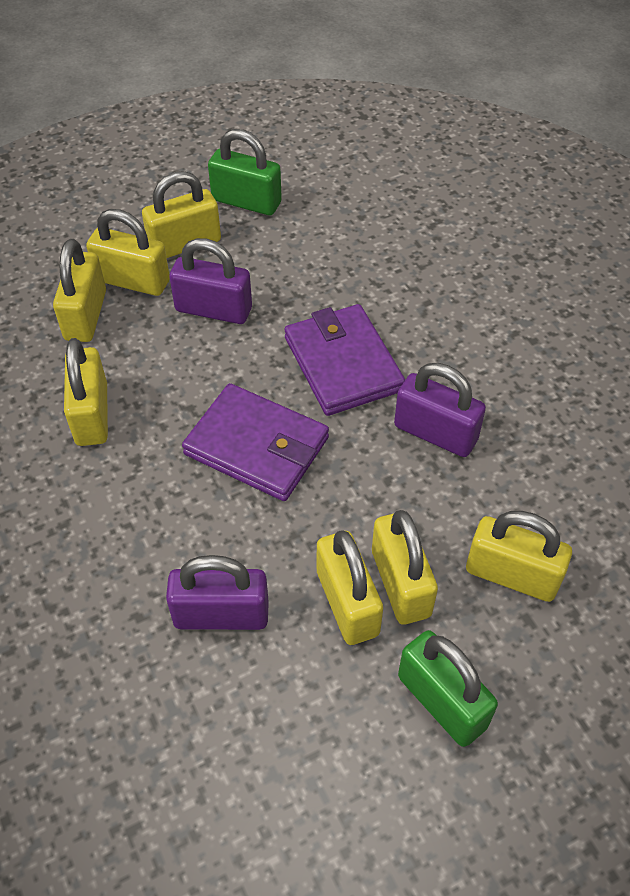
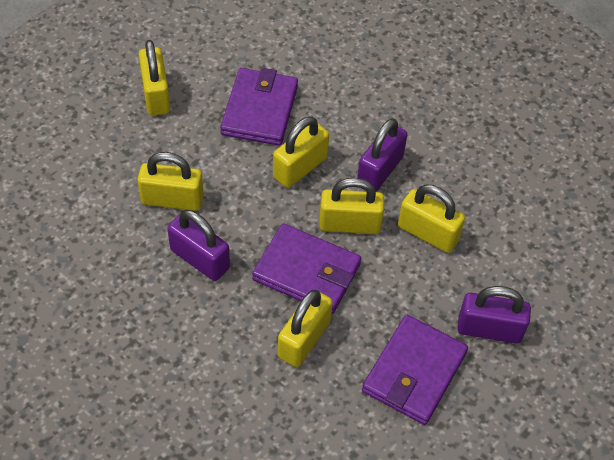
green padlock: 2 -> 0
purple wallet: 2 -> 3
yellow padlock: 7 -> 6

